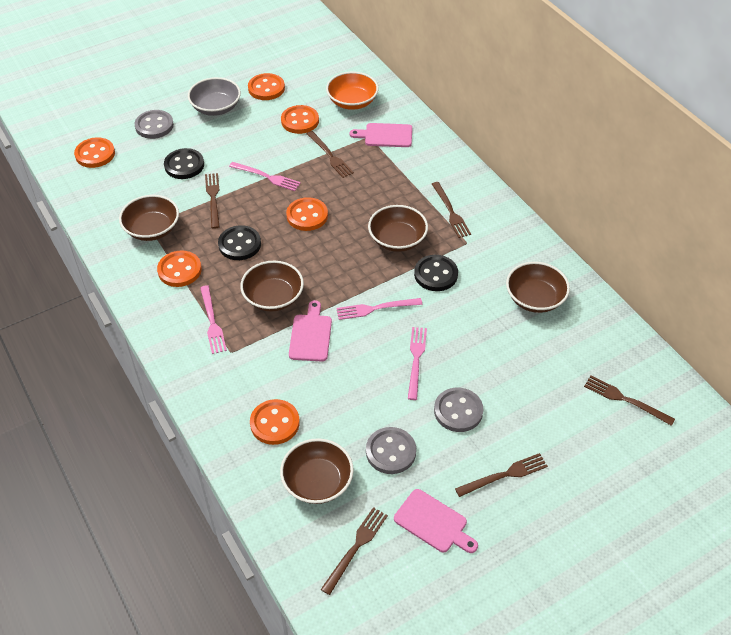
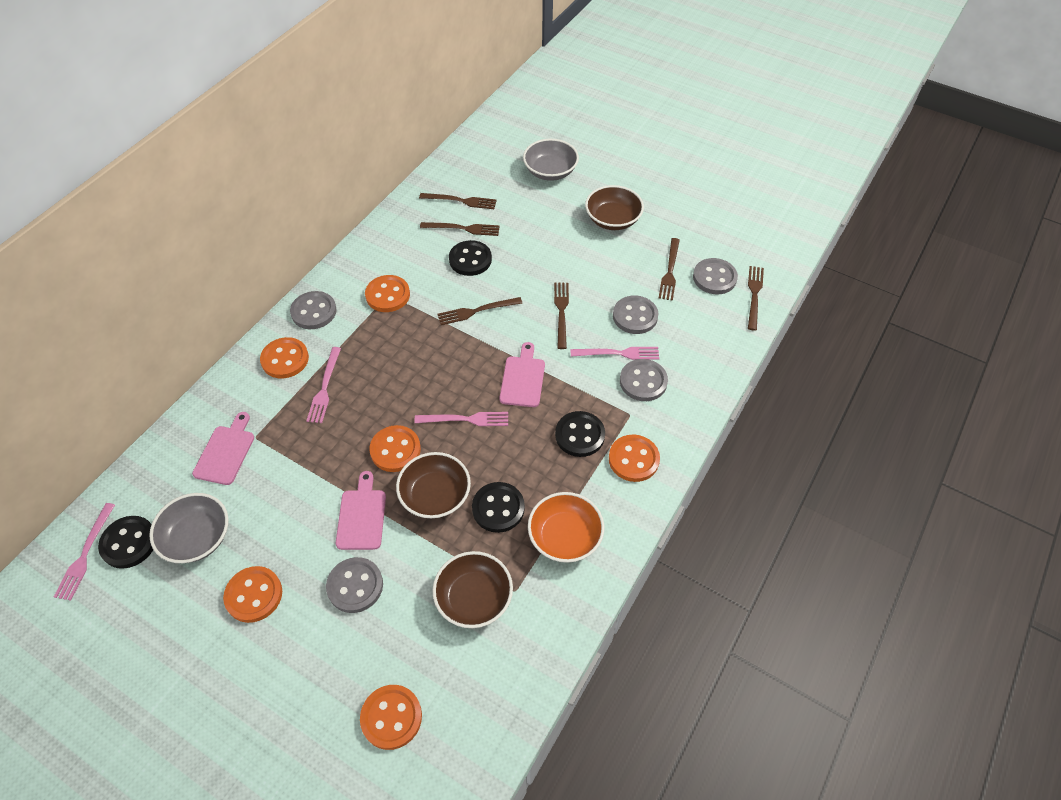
black button: 3 -> 4
brown bowl: 5 -> 3
grey bowl: 1 -> 2
grey button: 3 -> 5

